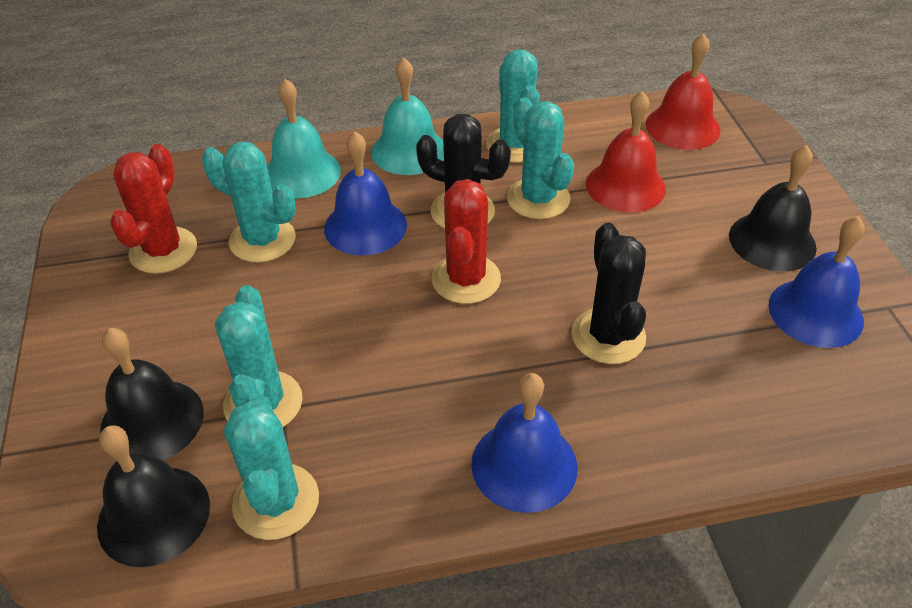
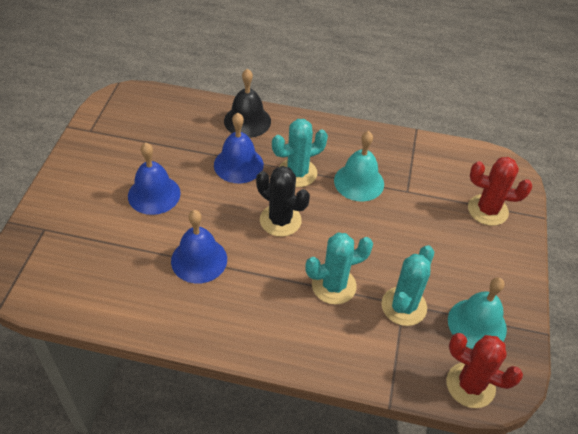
black bell: 3 -> 1
black cactus: 2 -> 1
red bell: 2 -> 0
turquoise cactus: 5 -> 3

